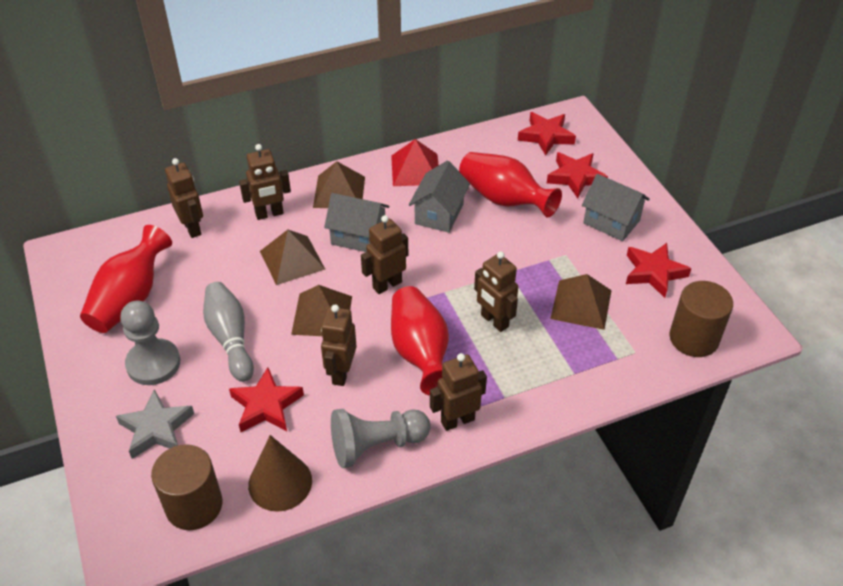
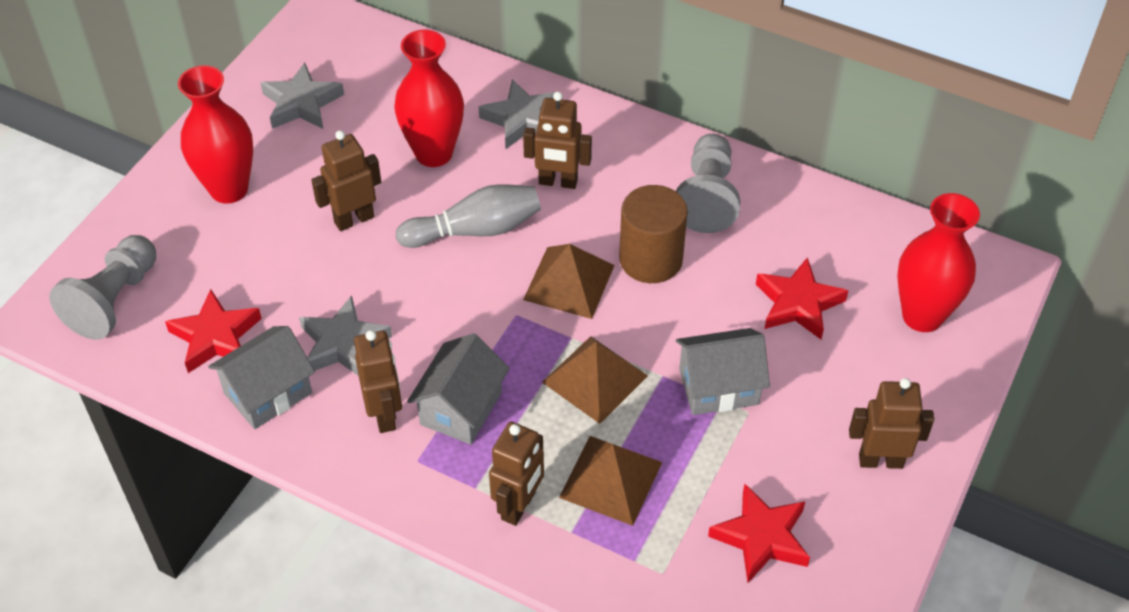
brown cone: 1 -> 0
brown cylinder: 2 -> 1
brown pyramid: 4 -> 3
brown robot: 6 -> 5
grey star: 1 -> 3
red pyramid: 1 -> 0
red star: 4 -> 3

